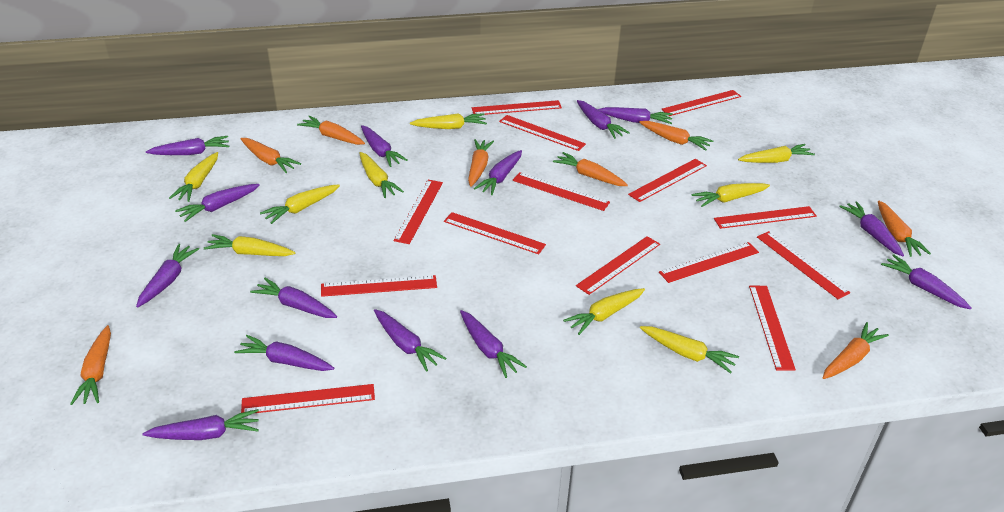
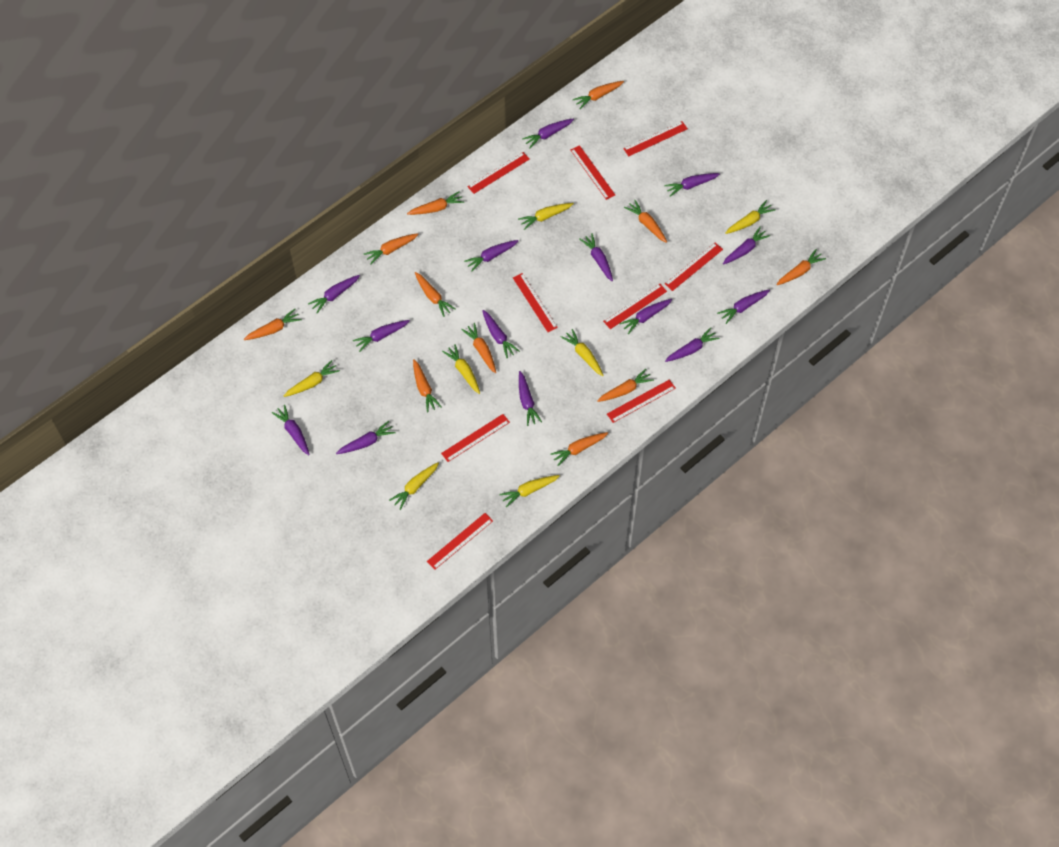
orange carrot: 8 -> 11
red ruler: 14 -> 9
yellow carrot: 9 -> 7

